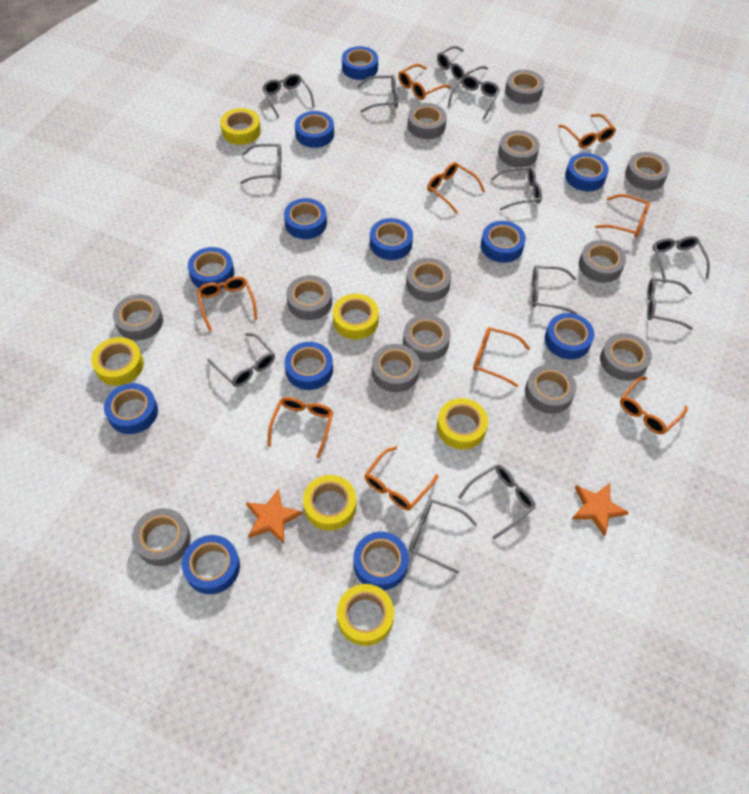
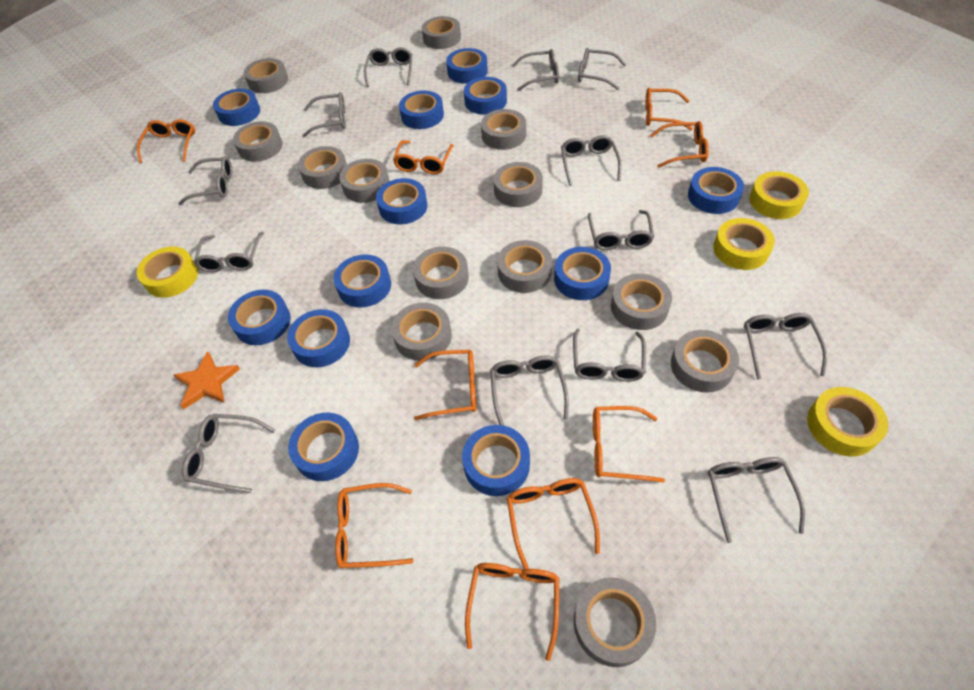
grey glasses: 12 -> 13
orange star: 2 -> 1
yellow tape: 6 -> 4

